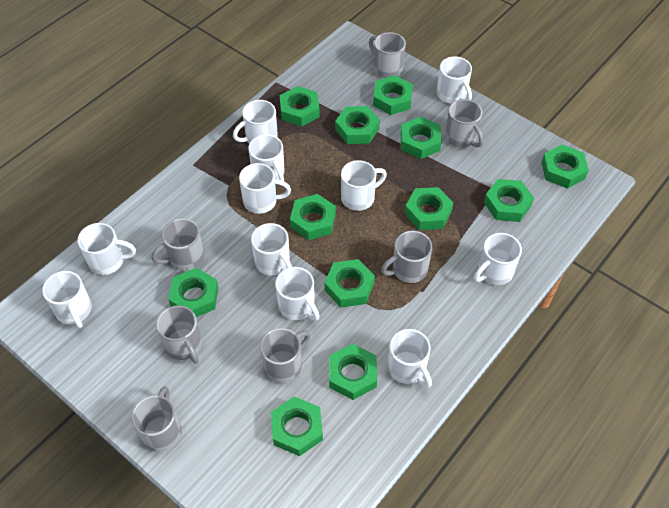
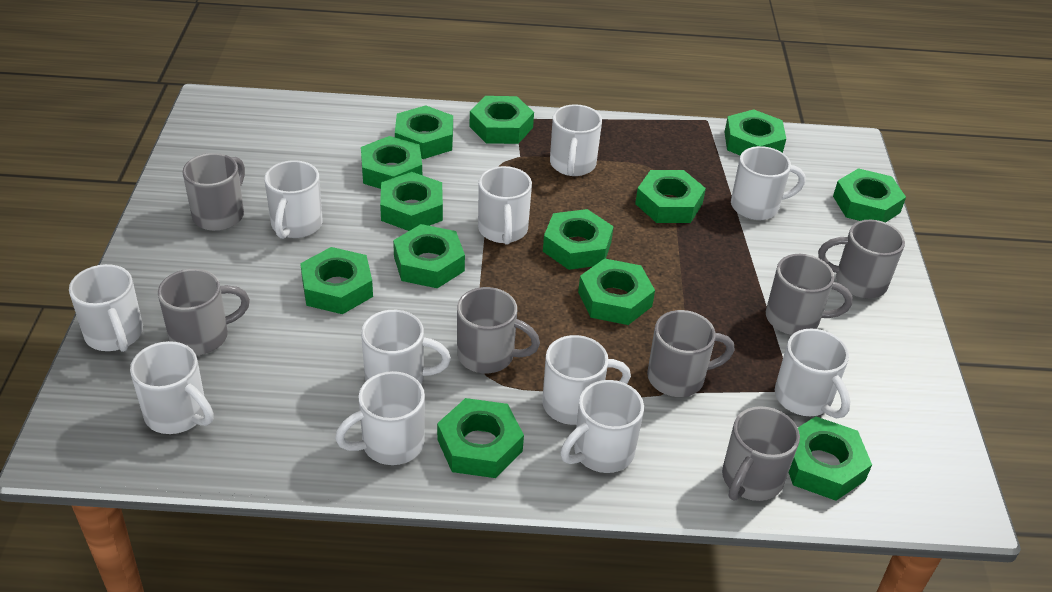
green nut: 12 -> 13

